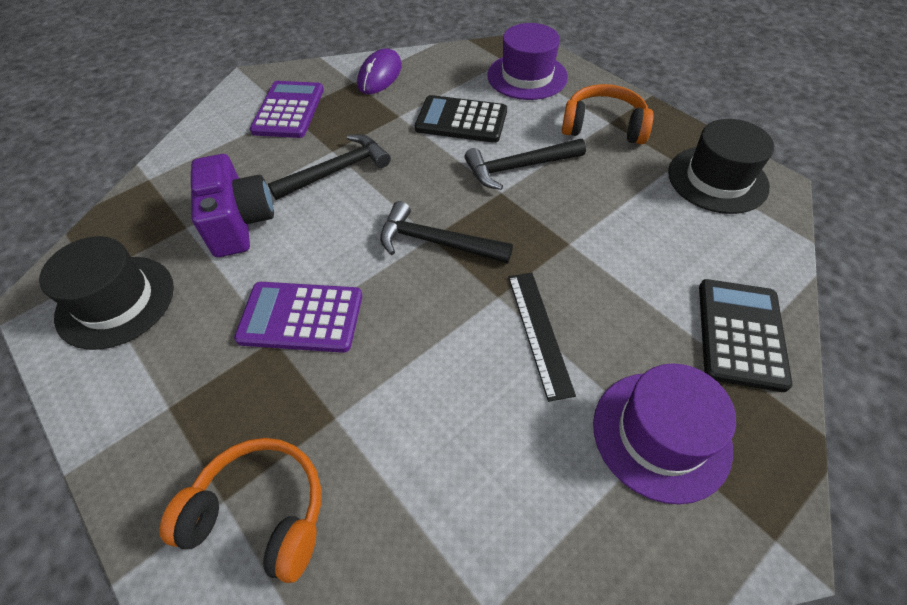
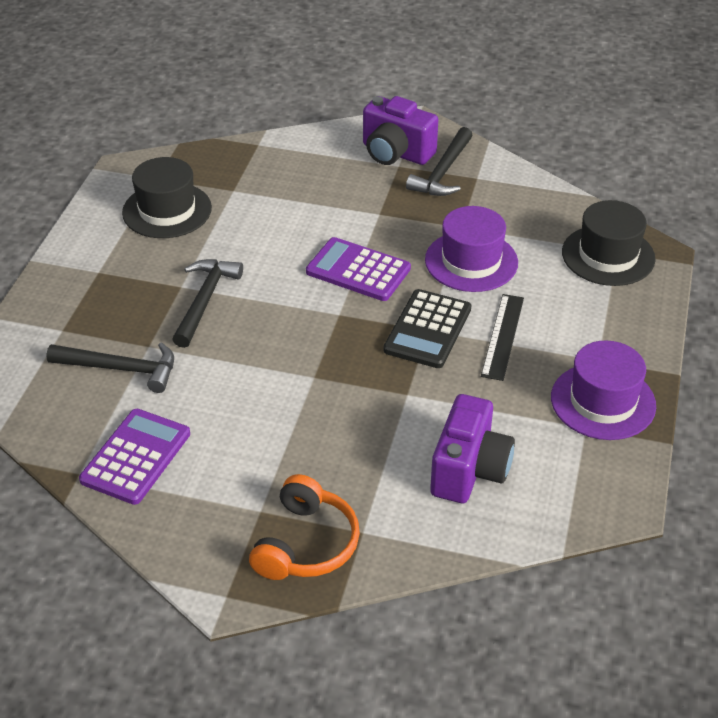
black calculator: 2 -> 1
orange headphones: 2 -> 1
purple camera: 1 -> 2
purple mouse: 1 -> 0

